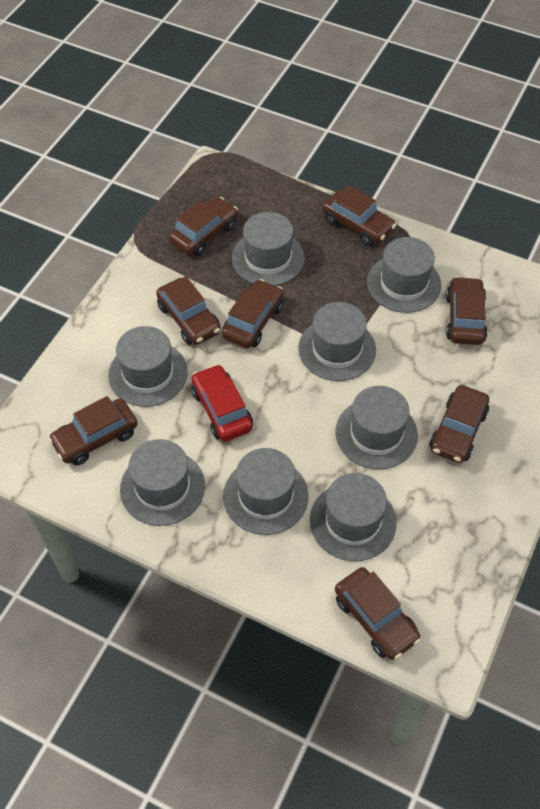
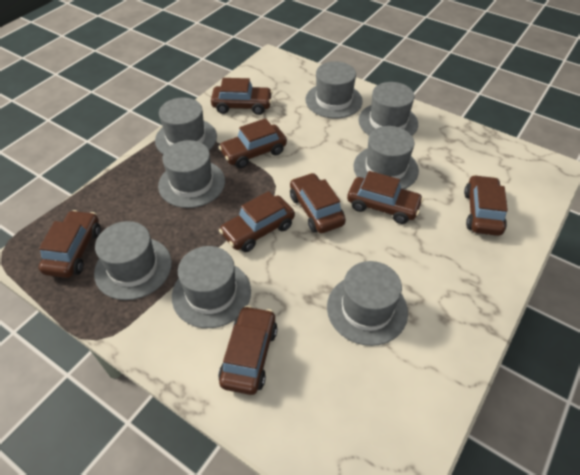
red car: 1 -> 0

